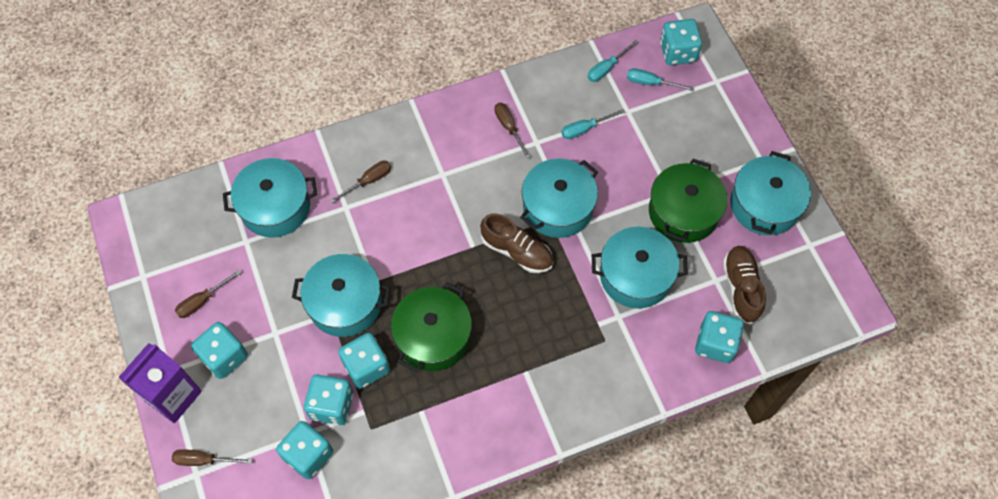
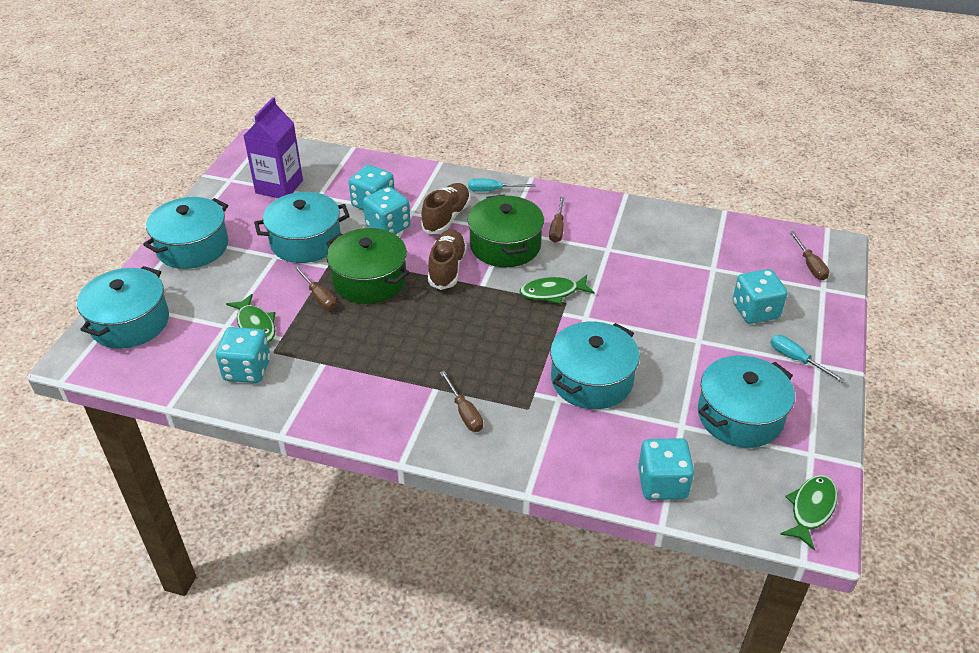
green fish: 0 -> 3
turquoise dice: 6 -> 5
turquoise screwdriver: 3 -> 2

